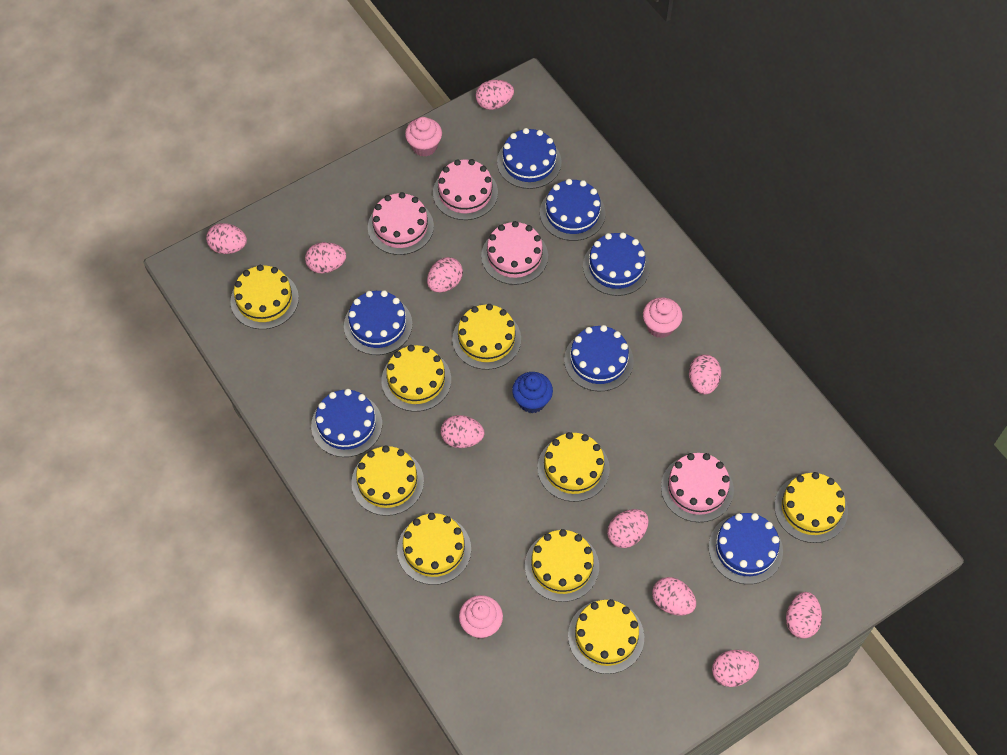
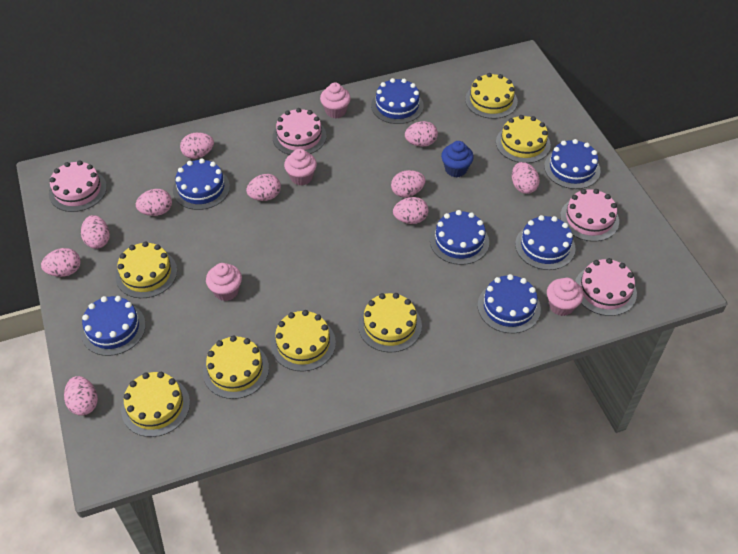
pink cupcake: 3 -> 4
yellow cake: 9 -> 7

